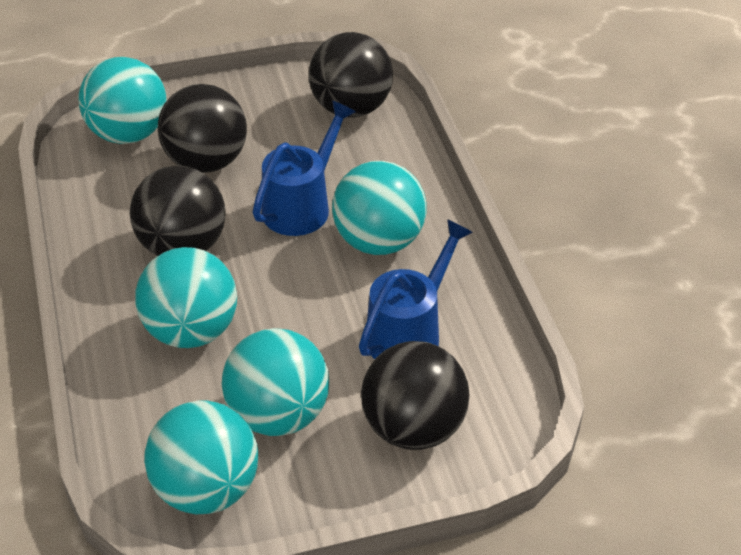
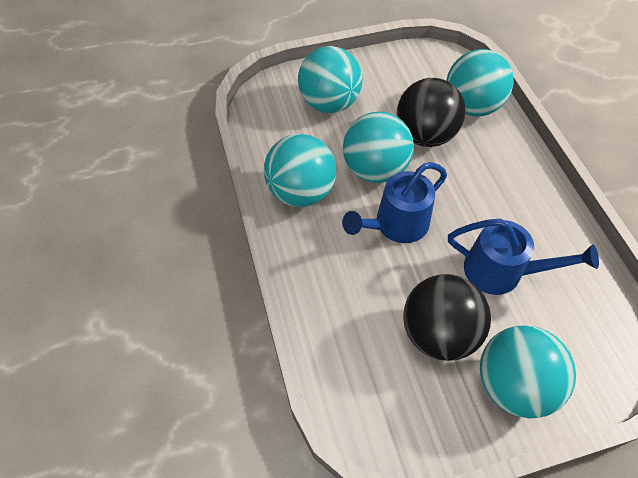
black ball: 4 -> 2

